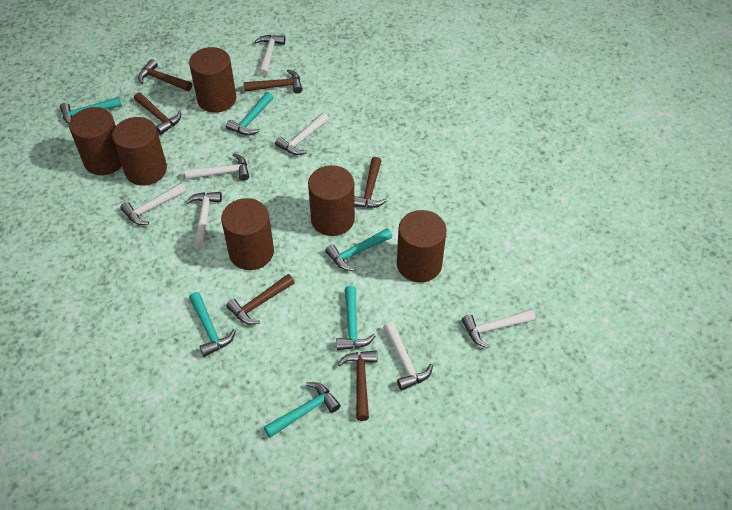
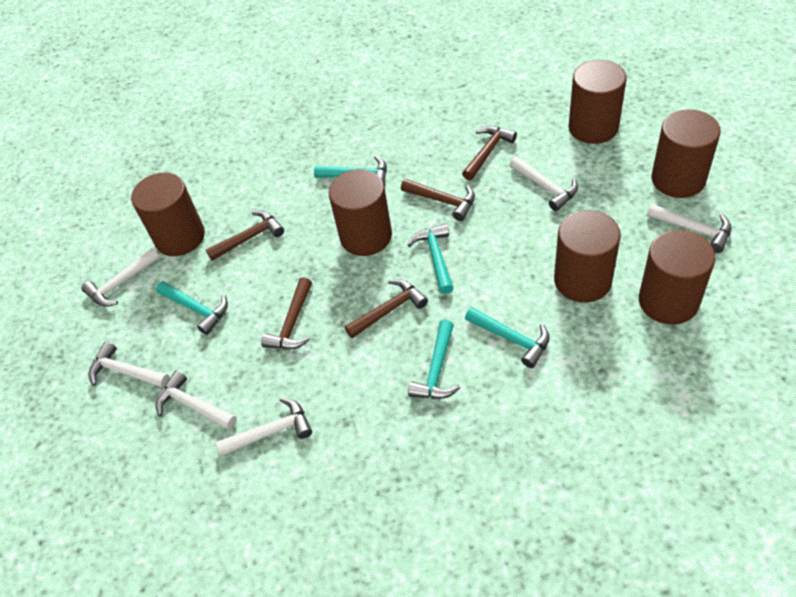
brown hammer: 6 -> 5
turquoise hammer: 6 -> 5
white hammer: 7 -> 6

